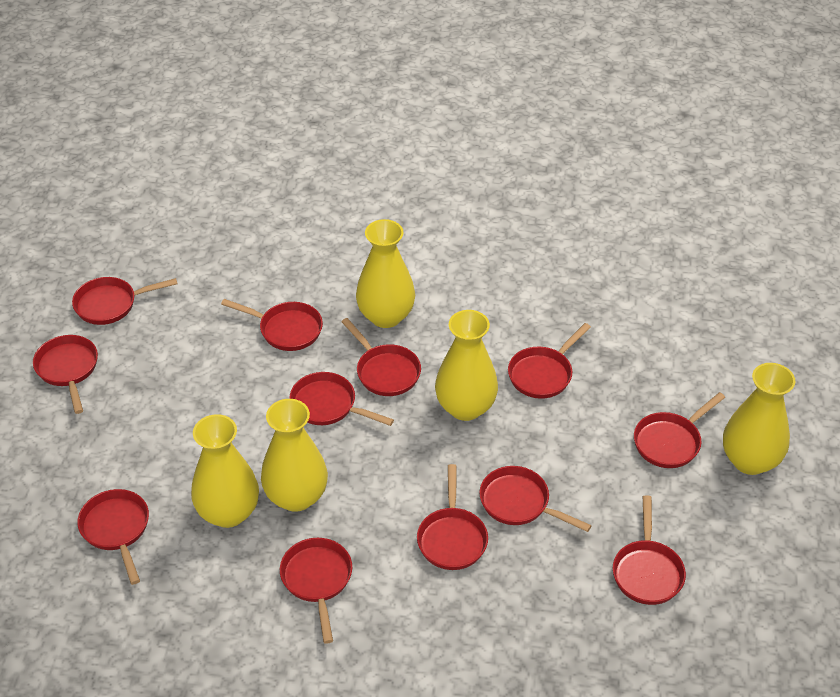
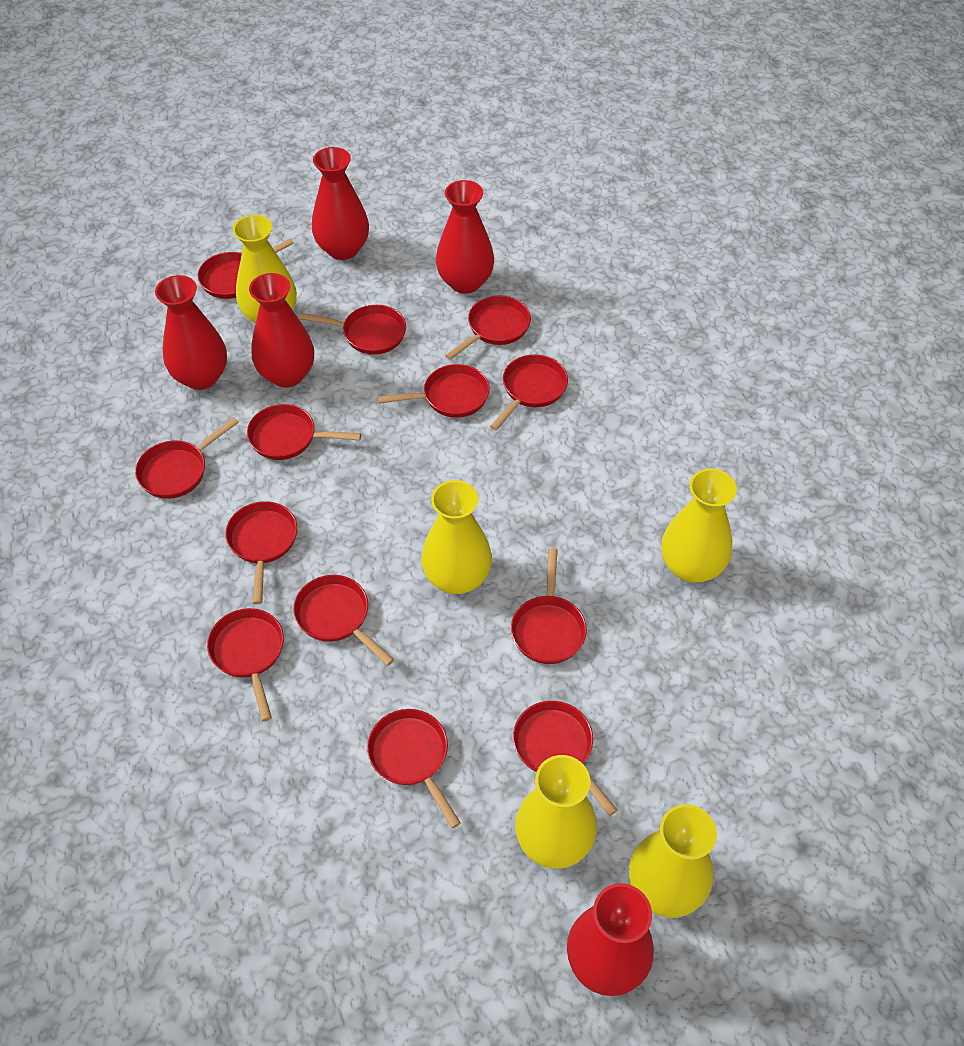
red pan: 12 -> 13
red vase: 0 -> 5

